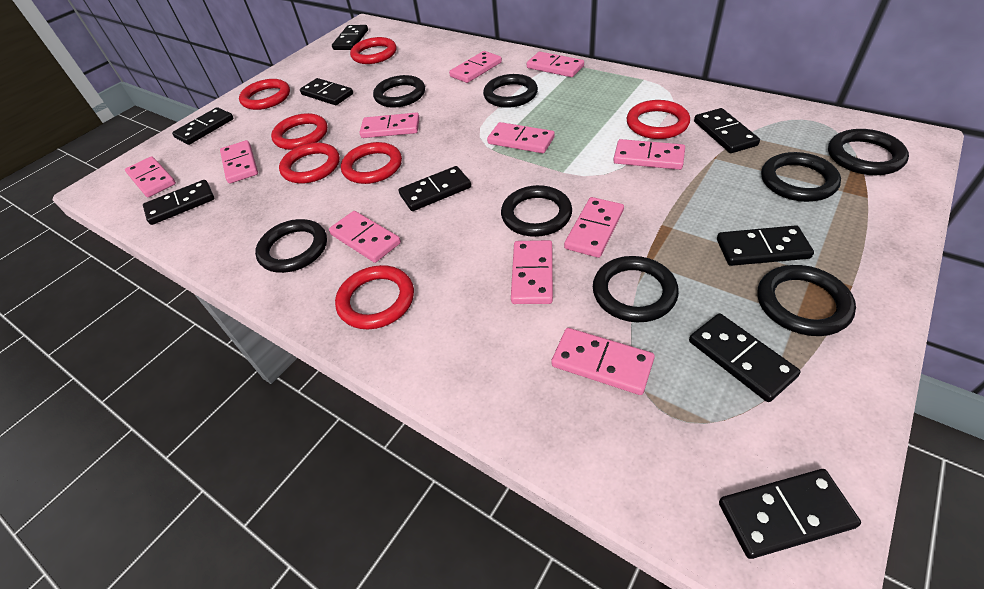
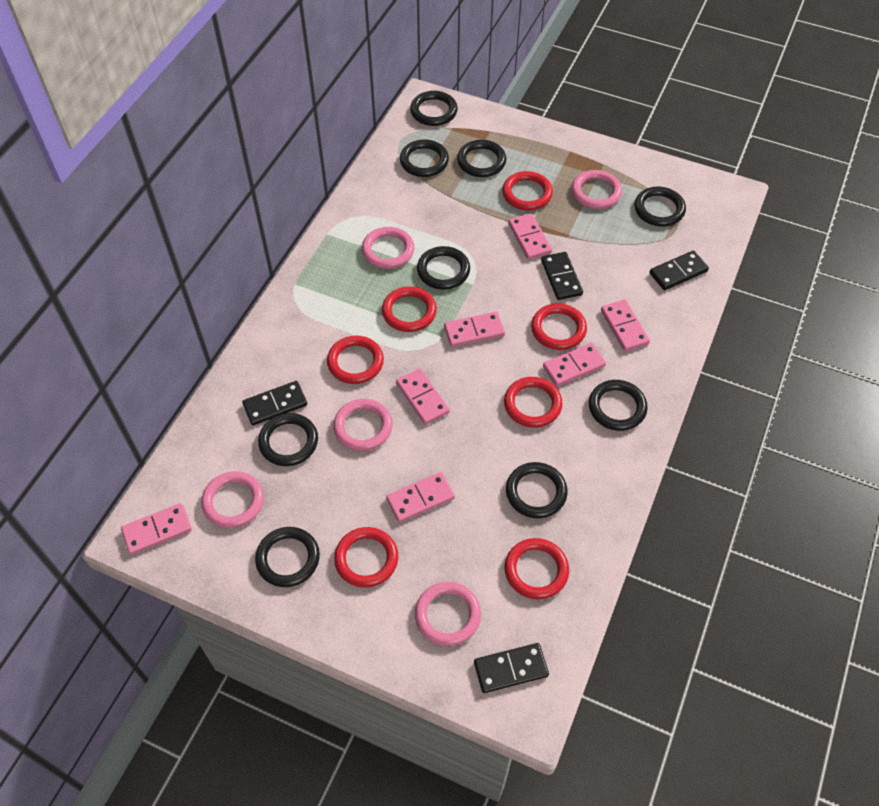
black domino: 9 -> 4
black ring: 8 -> 9
pink domino: 11 -> 7
pink ring: 0 -> 5

